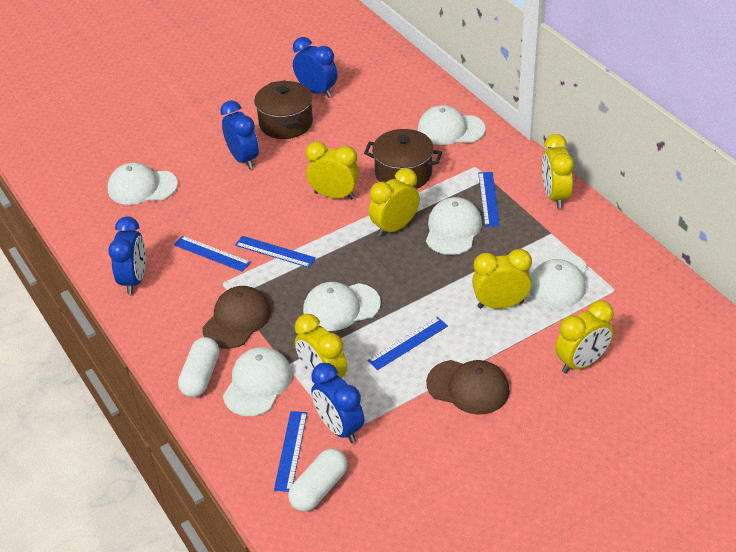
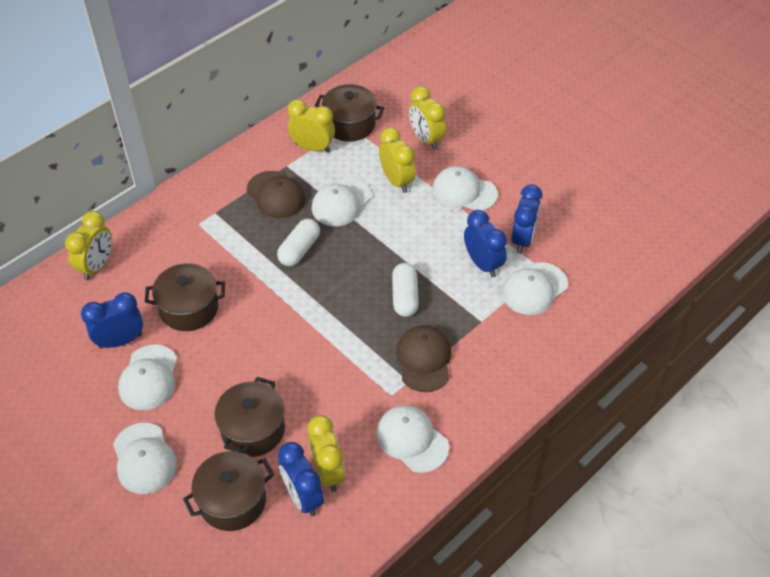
blue ruler: 5 -> 0
brown pot: 2 -> 4
yellow clock: 6 -> 5

